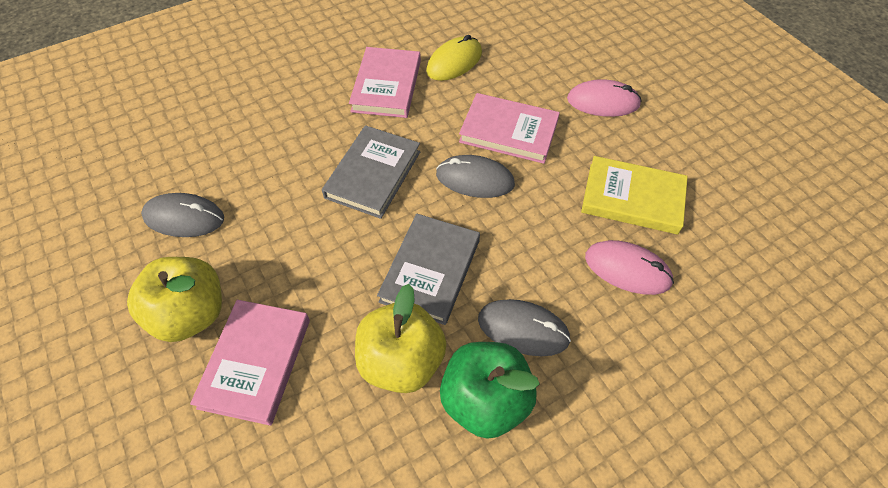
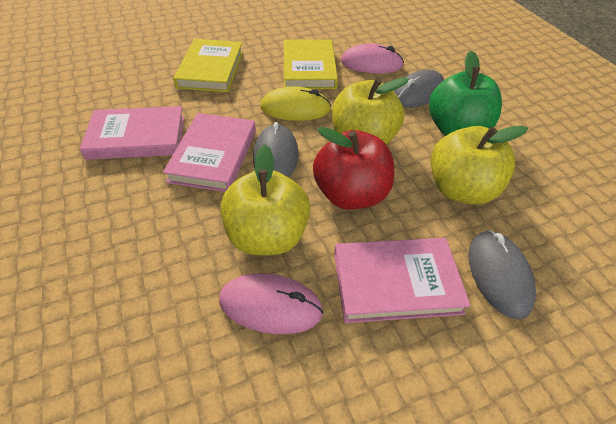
grey book: 2 -> 0
red apple: 0 -> 1
yellow apple: 2 -> 3
yellow book: 1 -> 2

